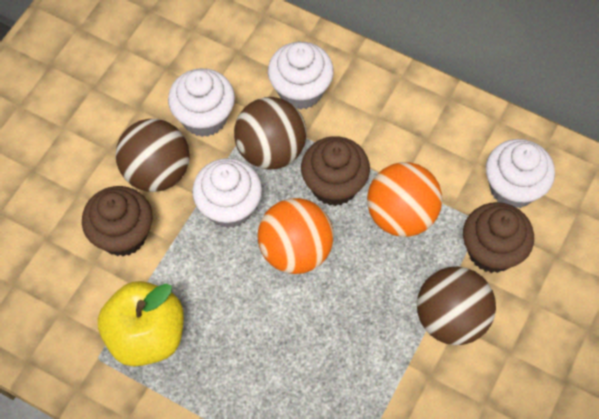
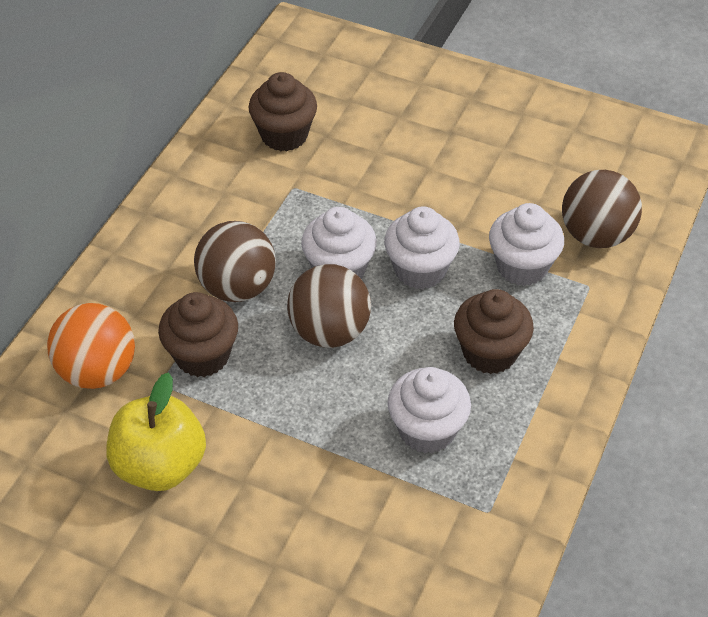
orange ball: 2 -> 1

